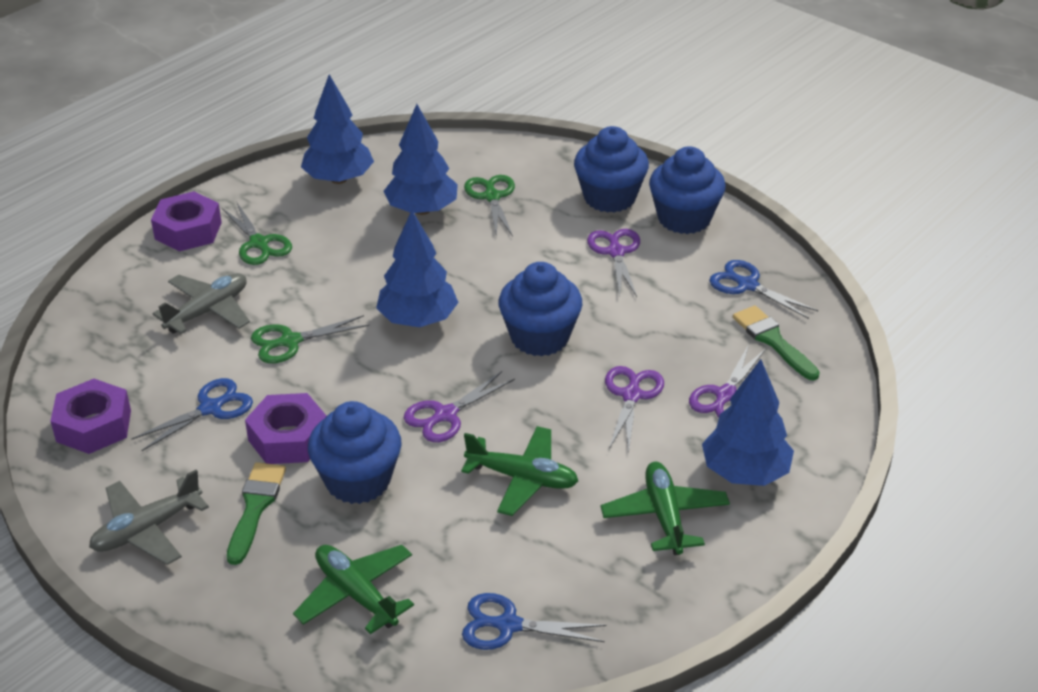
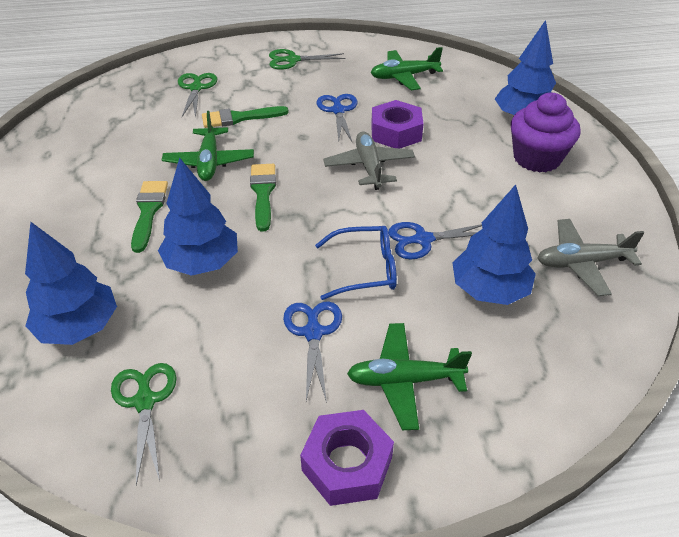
blue cupcake: 4 -> 0
blue glasses: 0 -> 1
green brush: 2 -> 3
purple cupcake: 0 -> 1
purple nut: 3 -> 2
purple scissors: 4 -> 0

